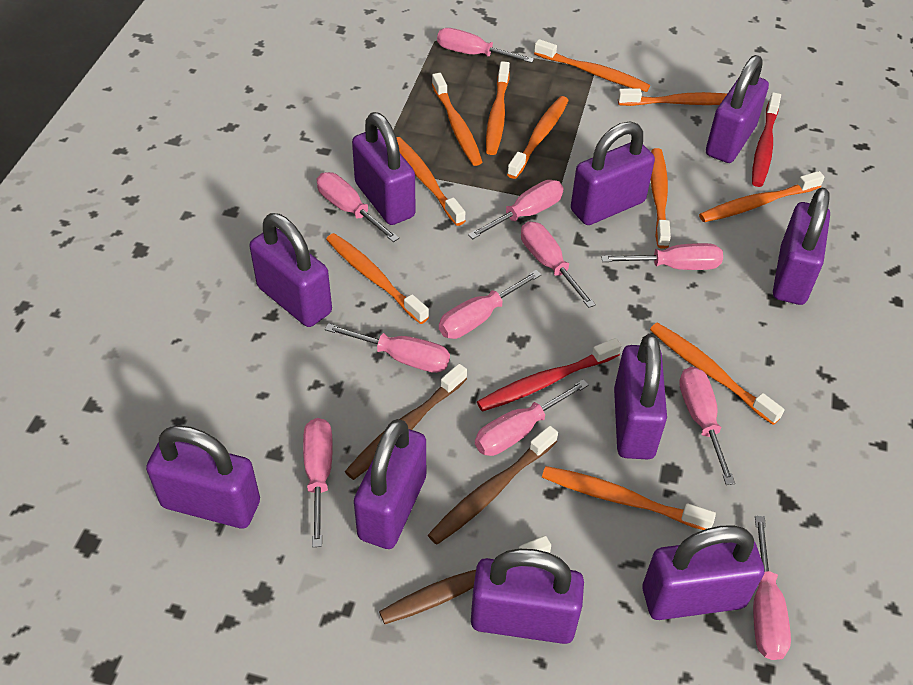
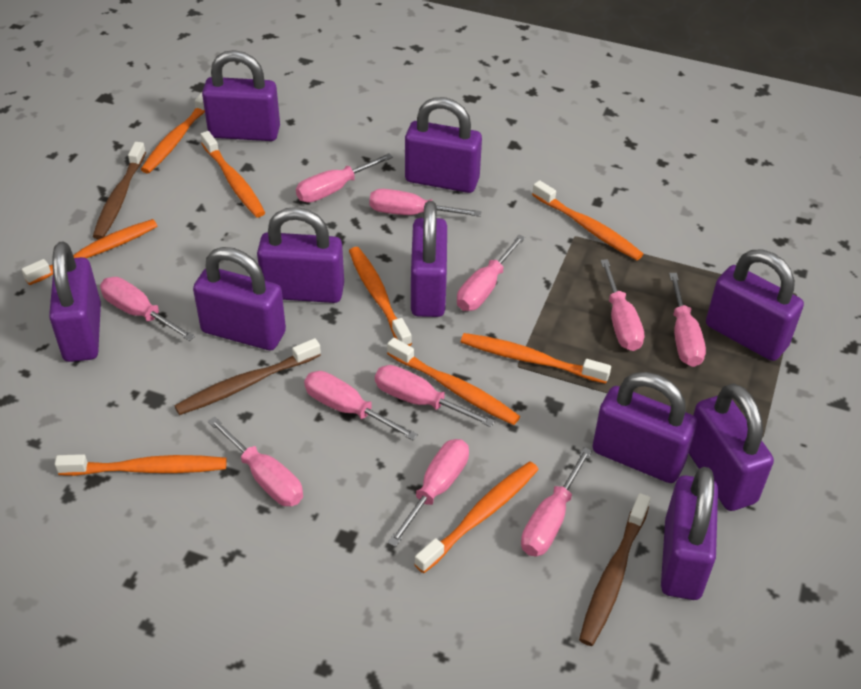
orange toothbrush: 11 -> 9
red toothbrush: 2 -> 0

